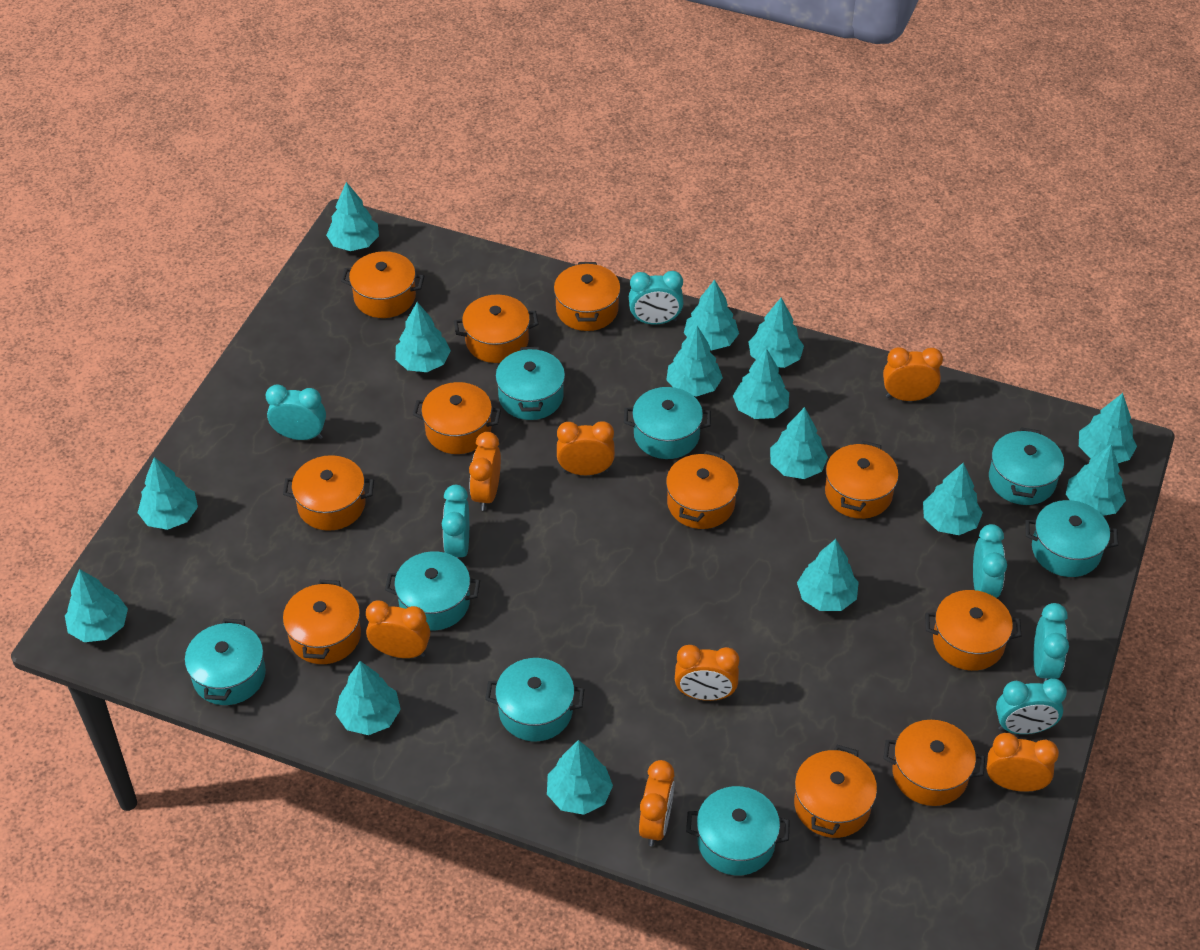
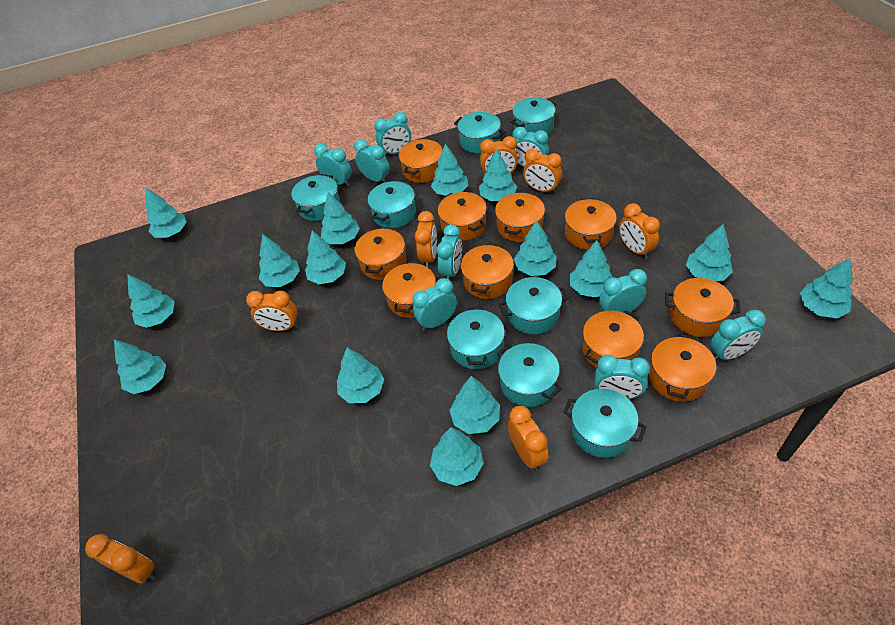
orange pot: 11 -> 10
turquoise clock: 6 -> 9

